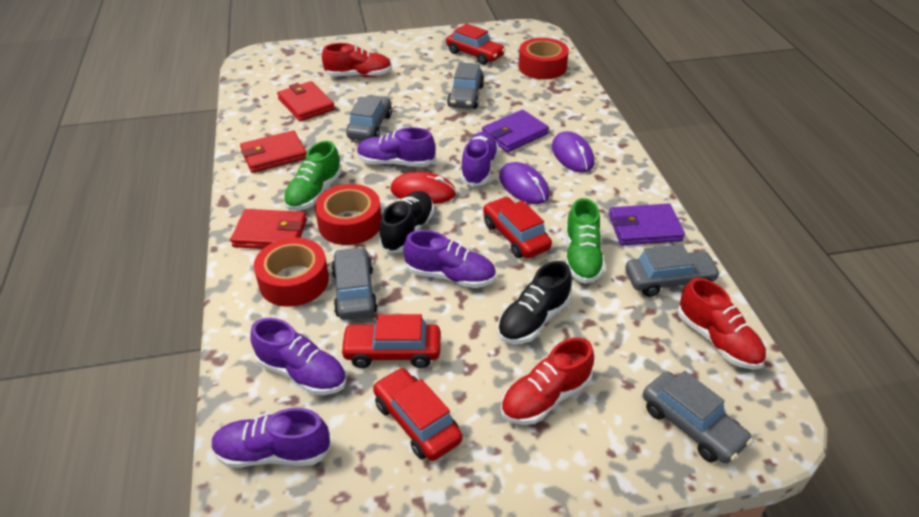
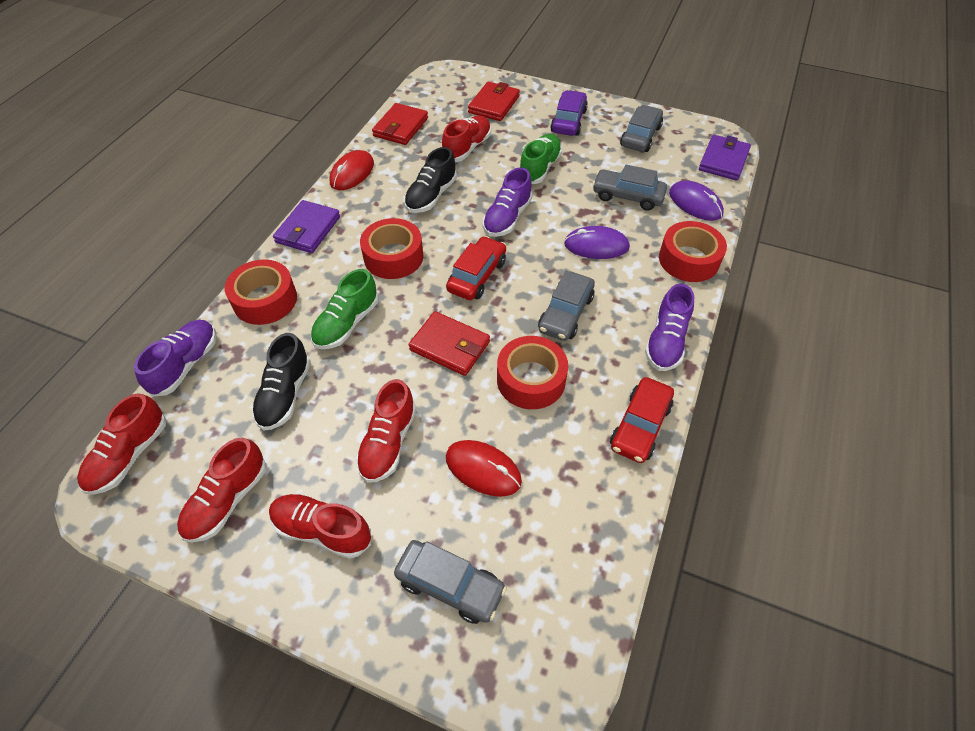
grey car: 5 -> 4
purple car: 0 -> 1
purple shoe: 5 -> 3
red car: 4 -> 2
red mouse: 1 -> 2
red shoe: 3 -> 5
red tape: 3 -> 4

